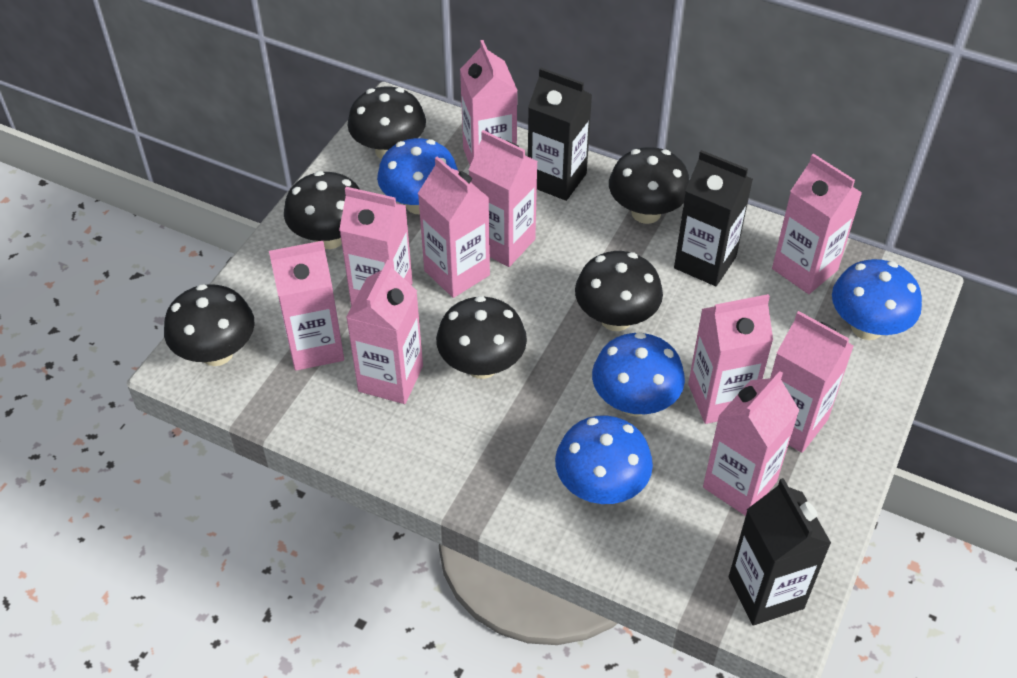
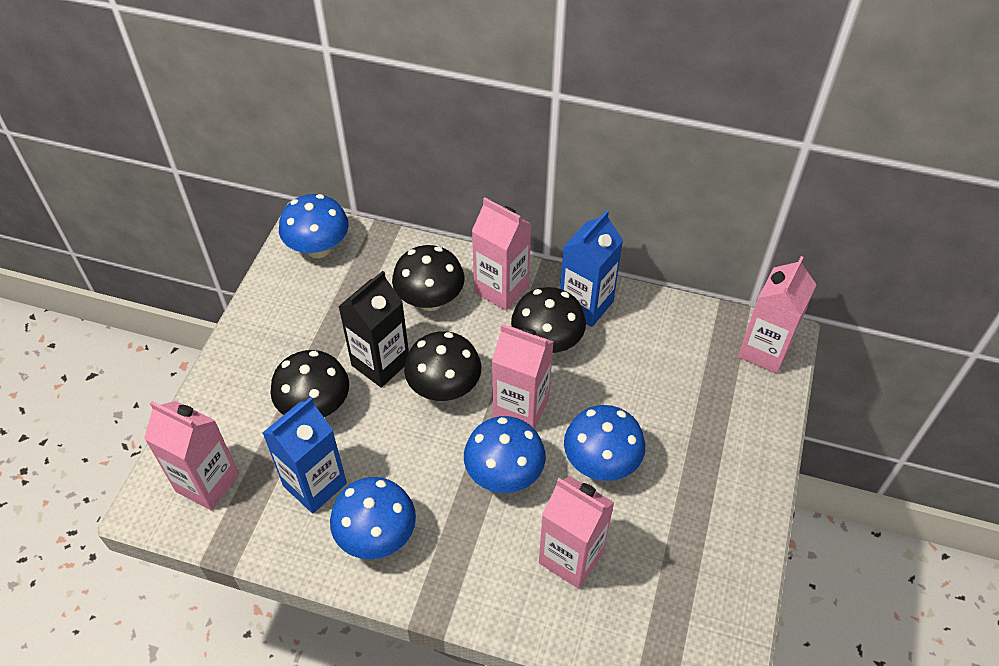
black carton: 3 -> 1
black mushroom: 6 -> 4
blue carton: 0 -> 2
pink carton: 10 -> 5

